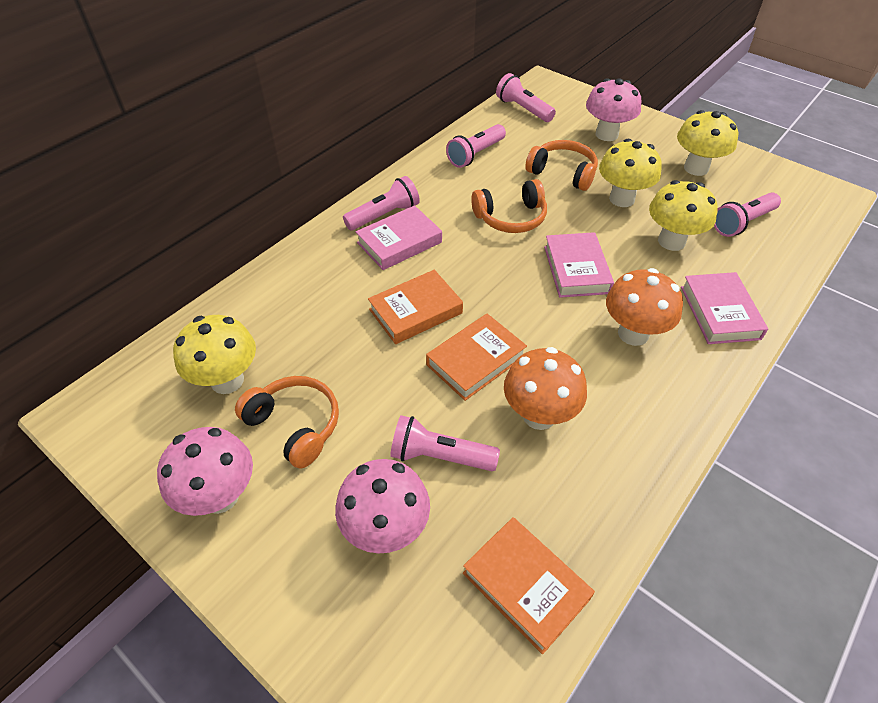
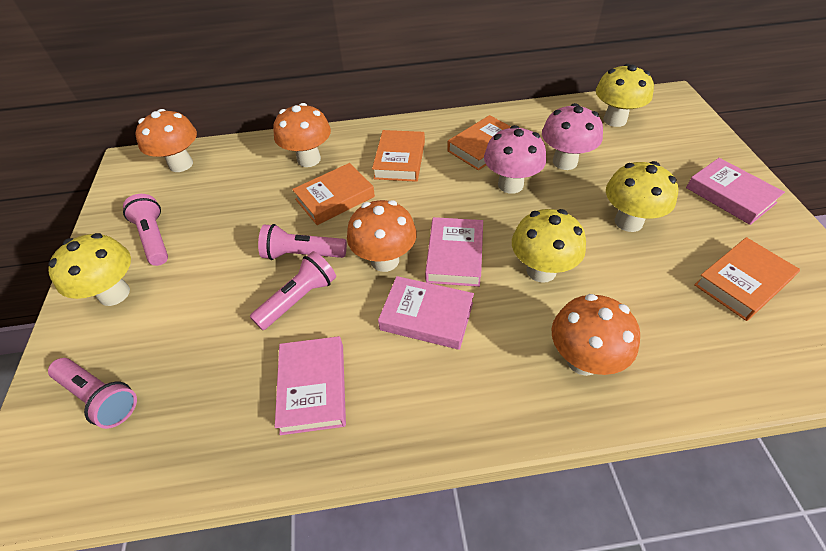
orange book: 3 -> 4
orange headphones: 3 -> 0
orange mushroom: 2 -> 4
pink book: 3 -> 4
pink flashlight: 5 -> 4
pink mushroom: 3 -> 2

